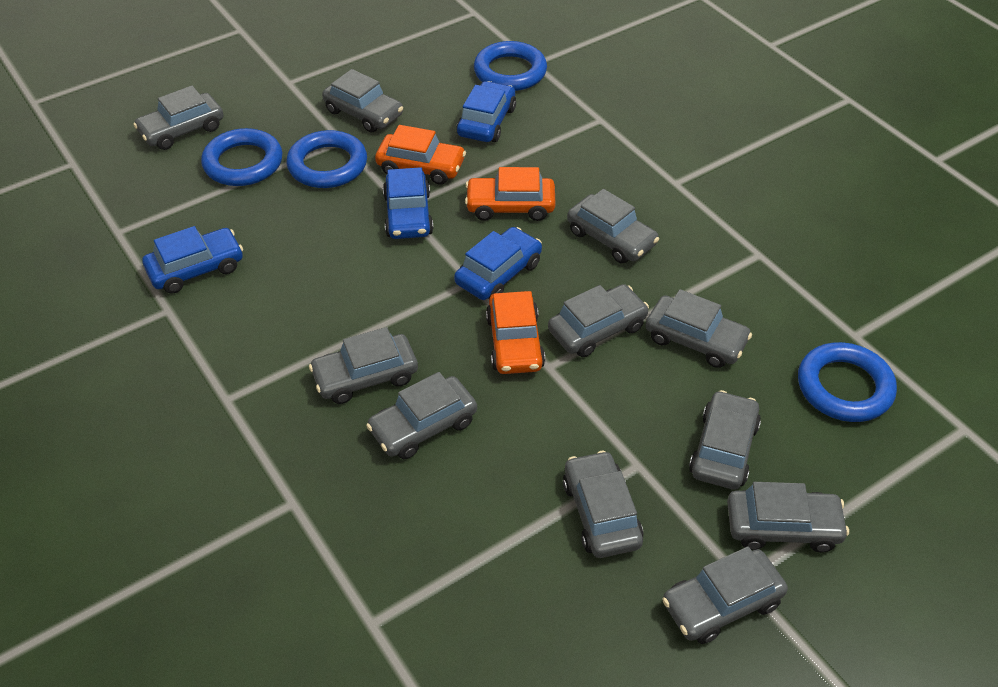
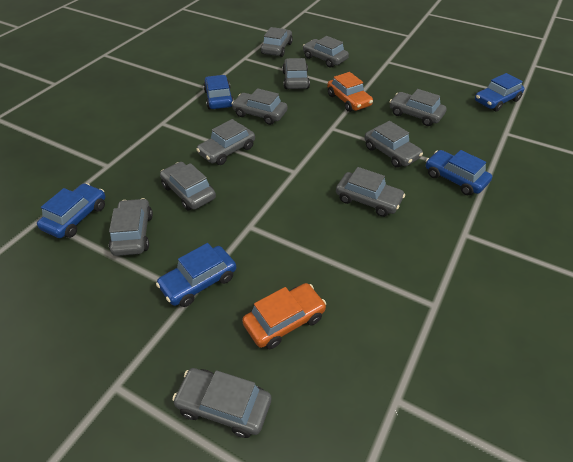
blue car: 4 -> 5
blue ring: 4 -> 0
orange car: 3 -> 2

